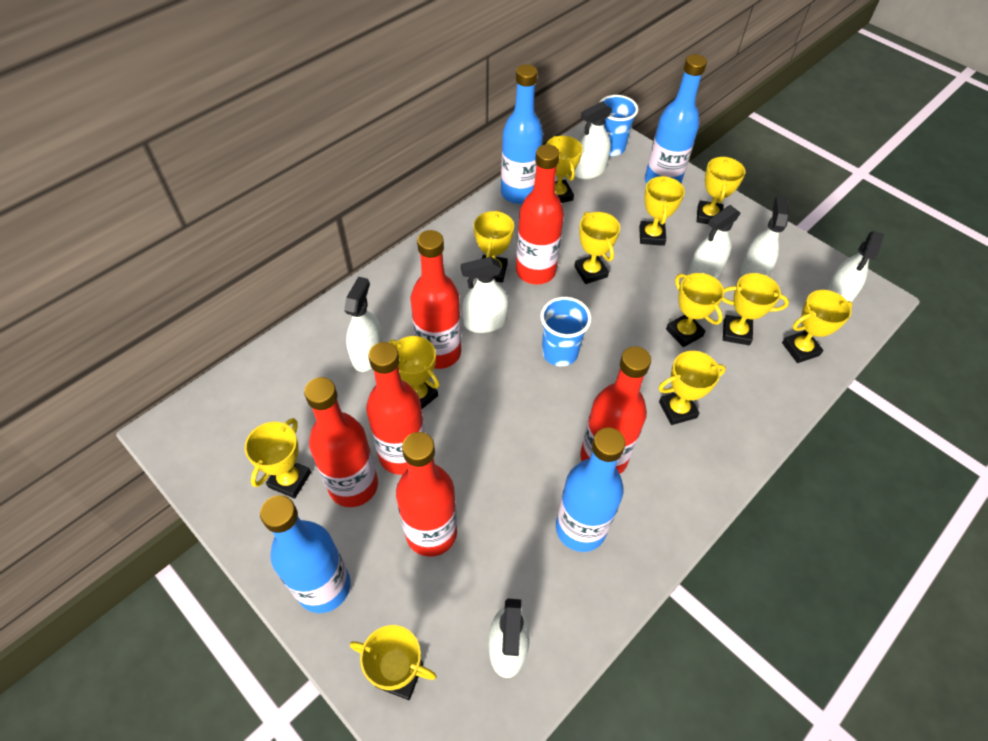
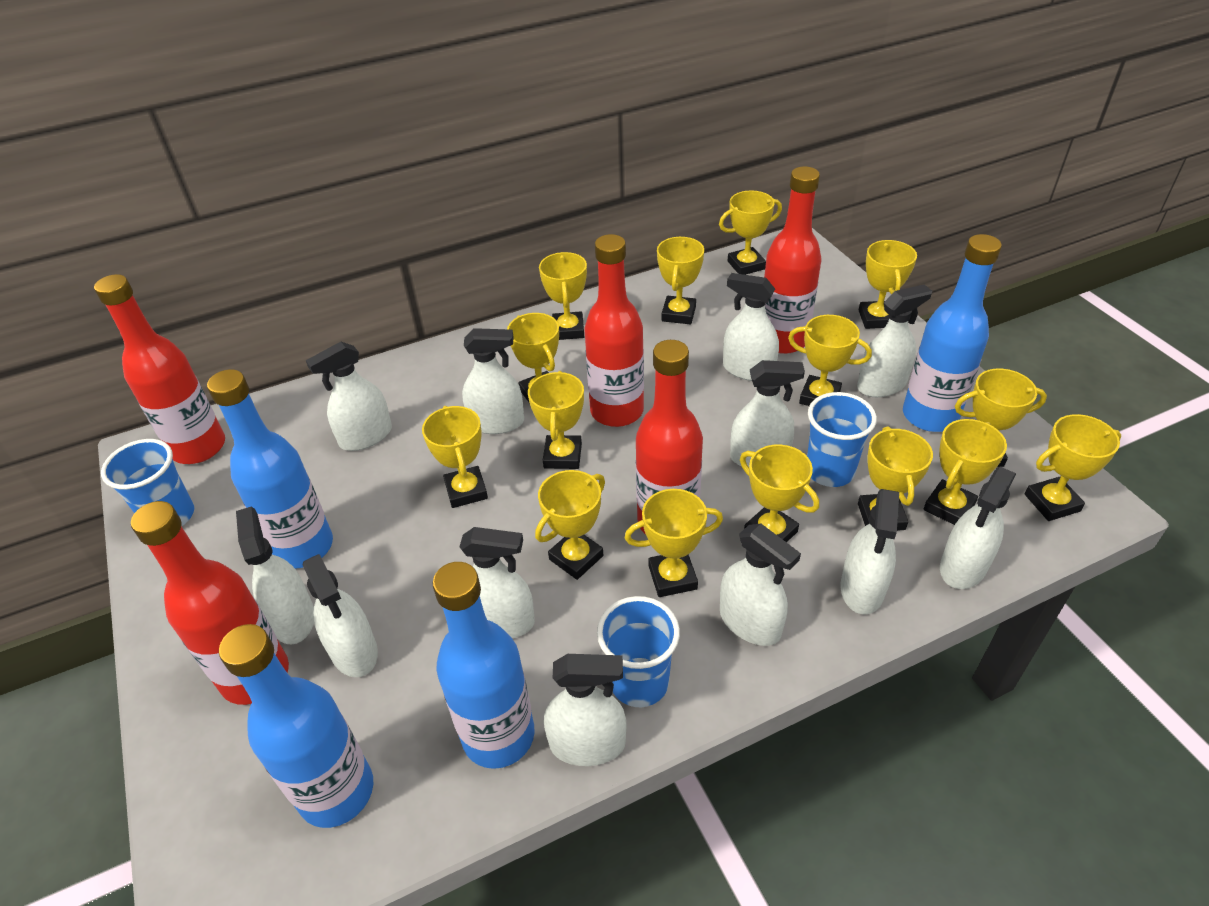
blue cup: 2 -> 3
red bottle: 6 -> 5
white spray bottle: 7 -> 12
yellow trophy: 12 -> 15

